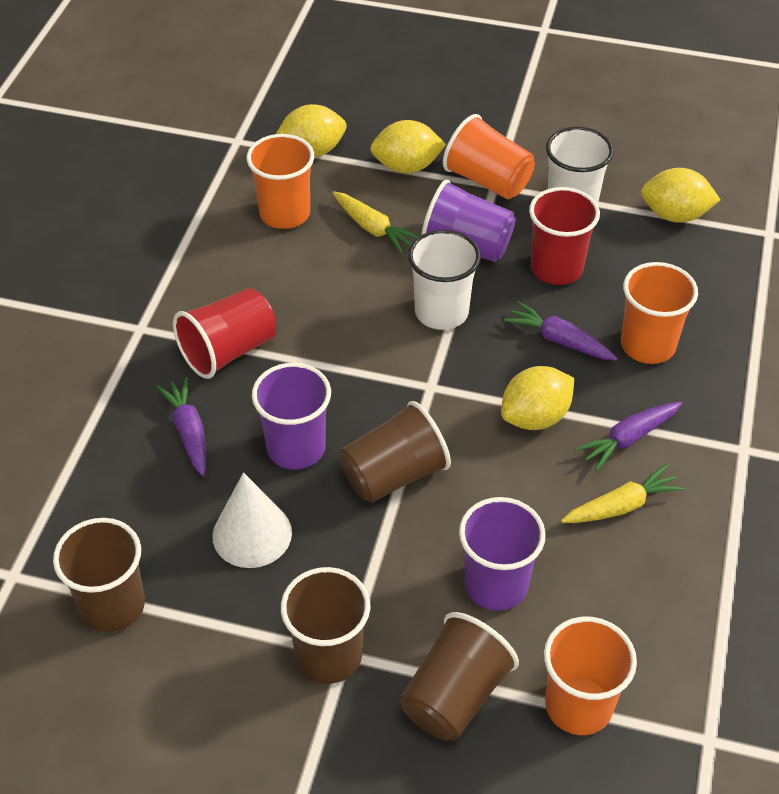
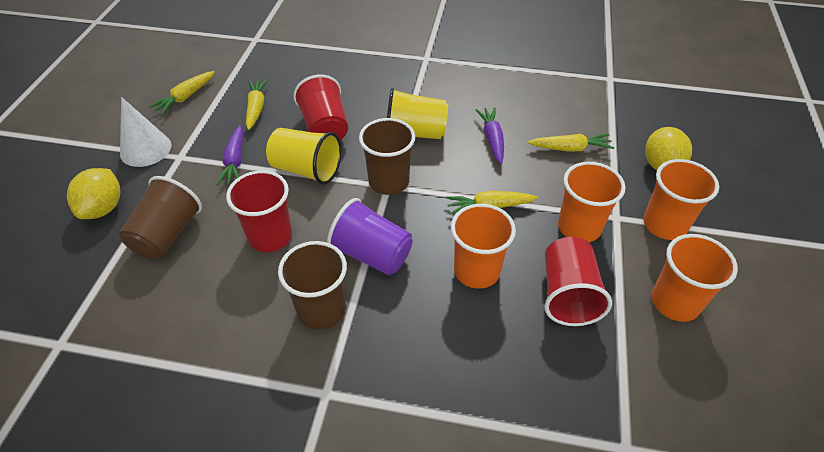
brown cup: 4 -> 3
purple carrot: 3 -> 2
purple cup: 3 -> 1
red cup: 2 -> 3
white cup: 2 -> 0
yellow carrot: 2 -> 4
yellow cup: 0 -> 2
yellow lemon: 4 -> 2

